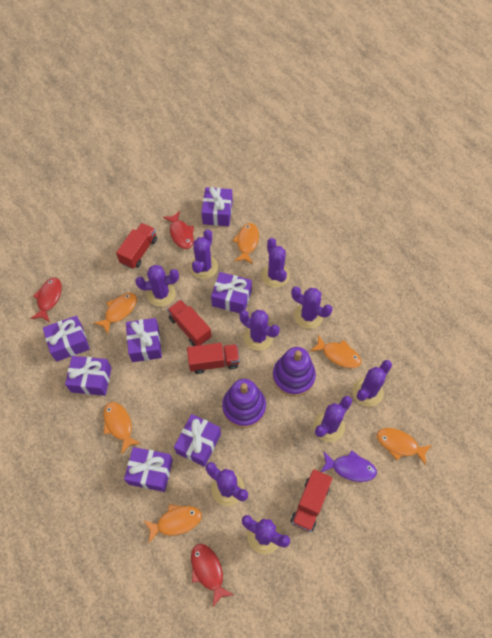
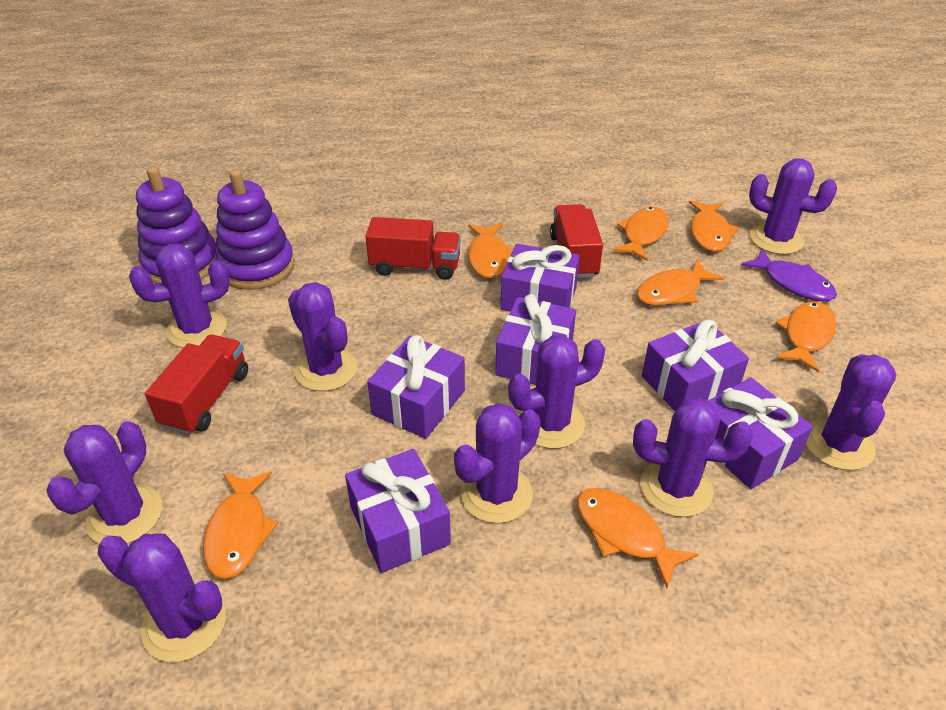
orange fish: 6 -> 7
purple gift: 7 -> 6
red fish: 3 -> 0
red truck: 4 -> 3

